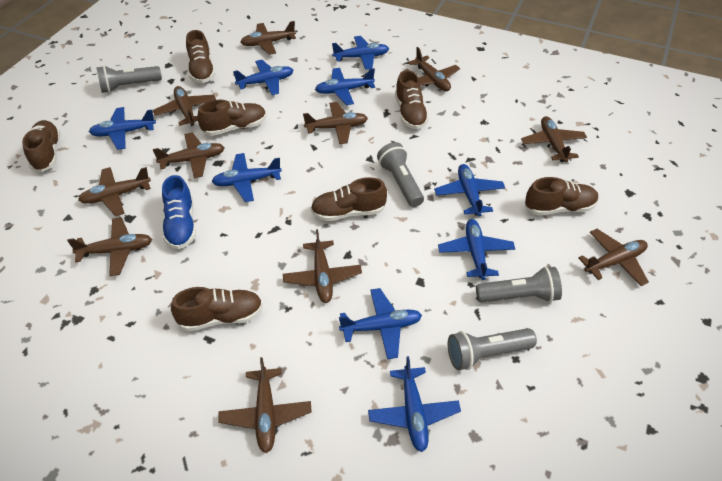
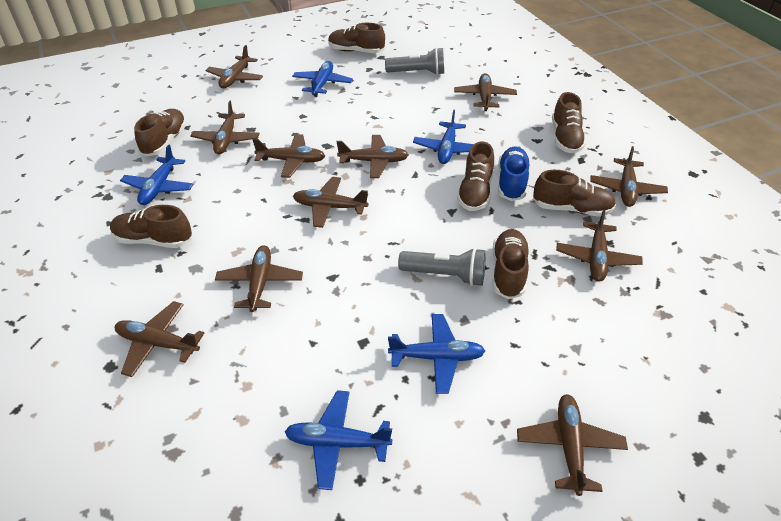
blue plane: 9 -> 5
grey flashlight: 4 -> 2

